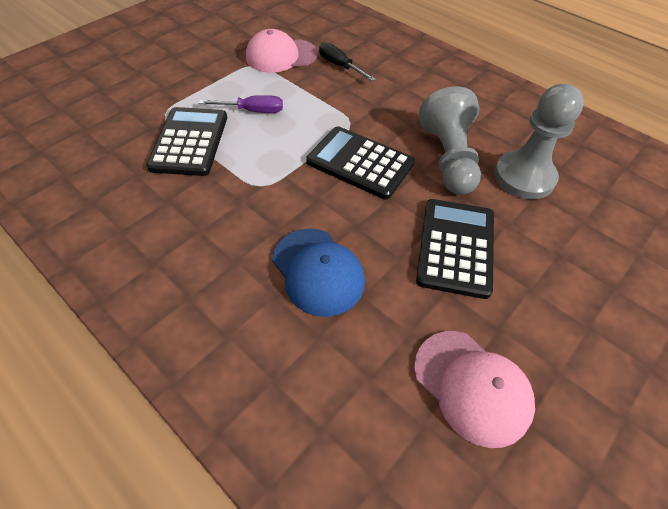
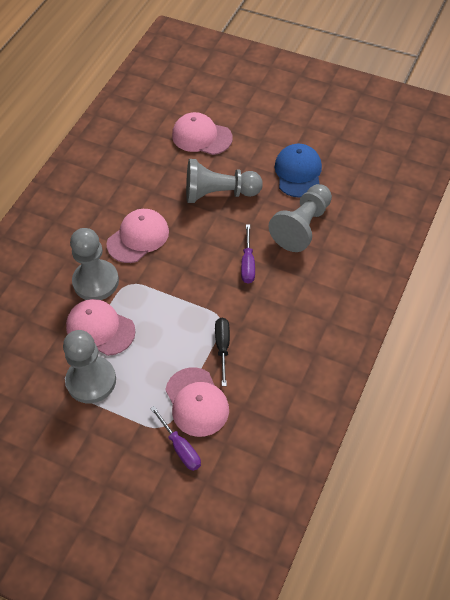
black calculator: 3 -> 0
grey pawn: 2 -> 4
pink cap: 2 -> 4
purple screwdriver: 1 -> 2

